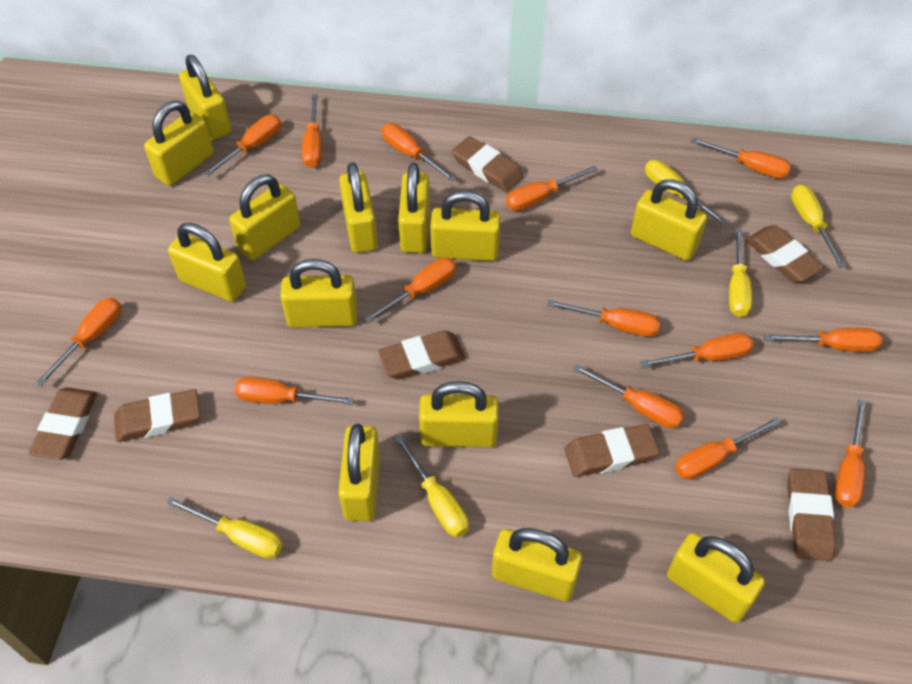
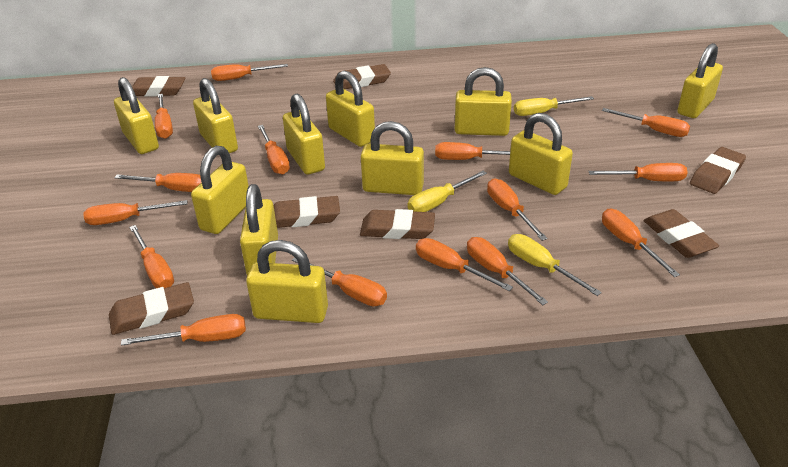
orange screwdriver: 14 -> 15
yellow padlock: 13 -> 11
yellow screwdriver: 5 -> 3

